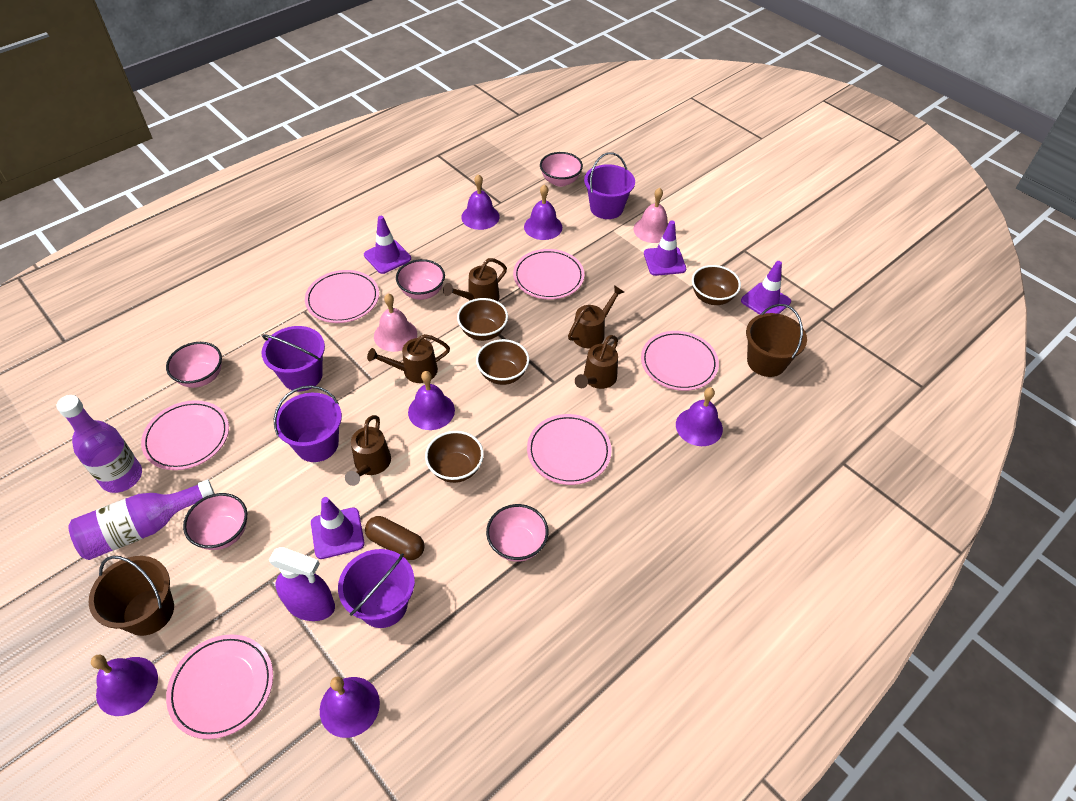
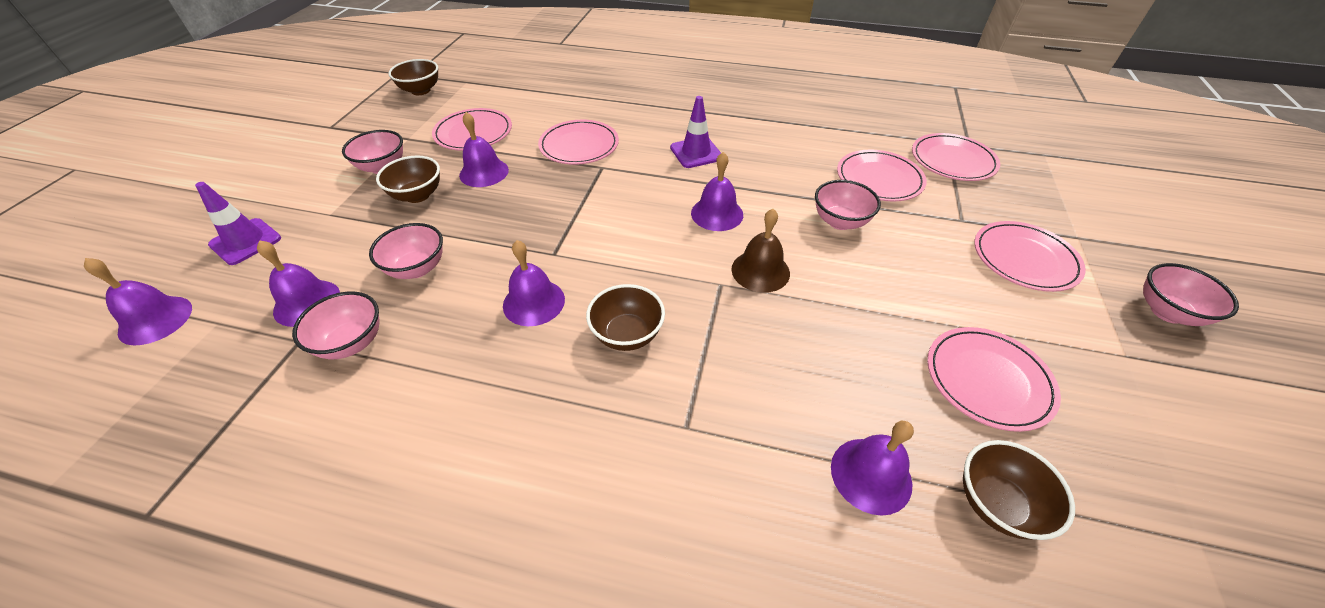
brown bell: 0 -> 1
brown bucket: 2 -> 0
brown capsule: 1 -> 0
brown watering can: 5 -> 0
pink bell: 2 -> 0
purple bottle: 2 -> 0
purple bucket: 4 -> 0
purple spray bottle: 1 -> 0
purple traffic cone: 4 -> 2

